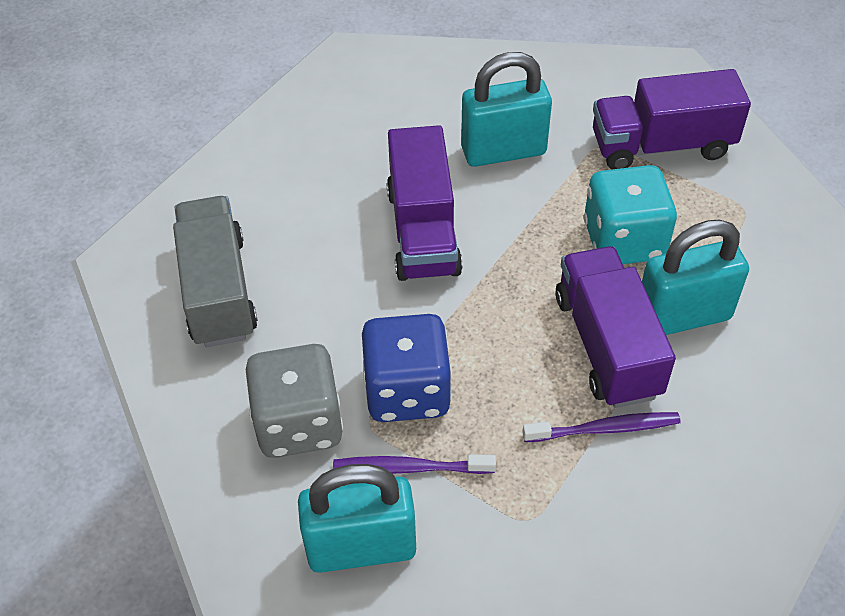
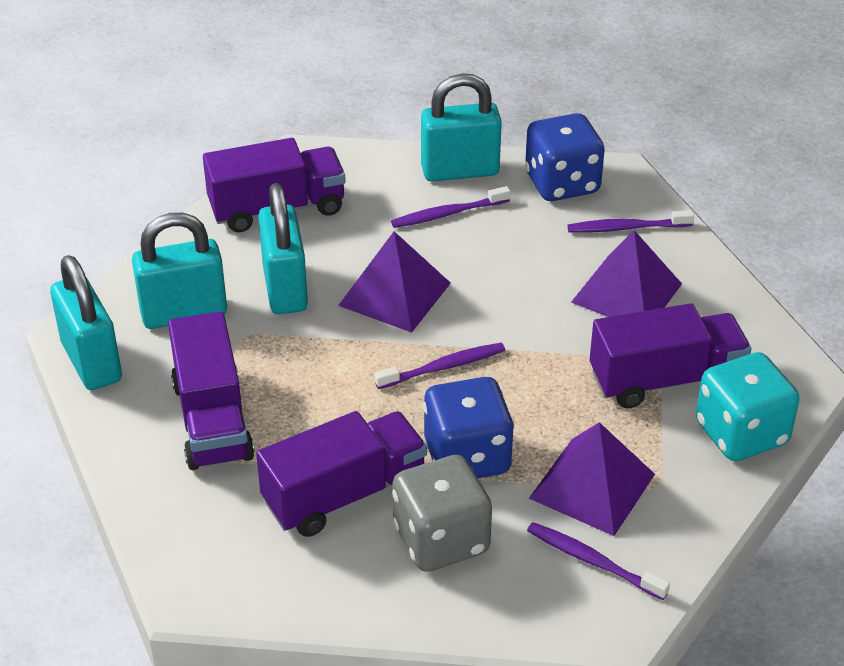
blue dice: 1 -> 2
grey truck: 1 -> 0
purple pyramid: 0 -> 3
purple toothbrush: 2 -> 4
purple truck: 3 -> 4
turquoise padlock: 3 -> 4

